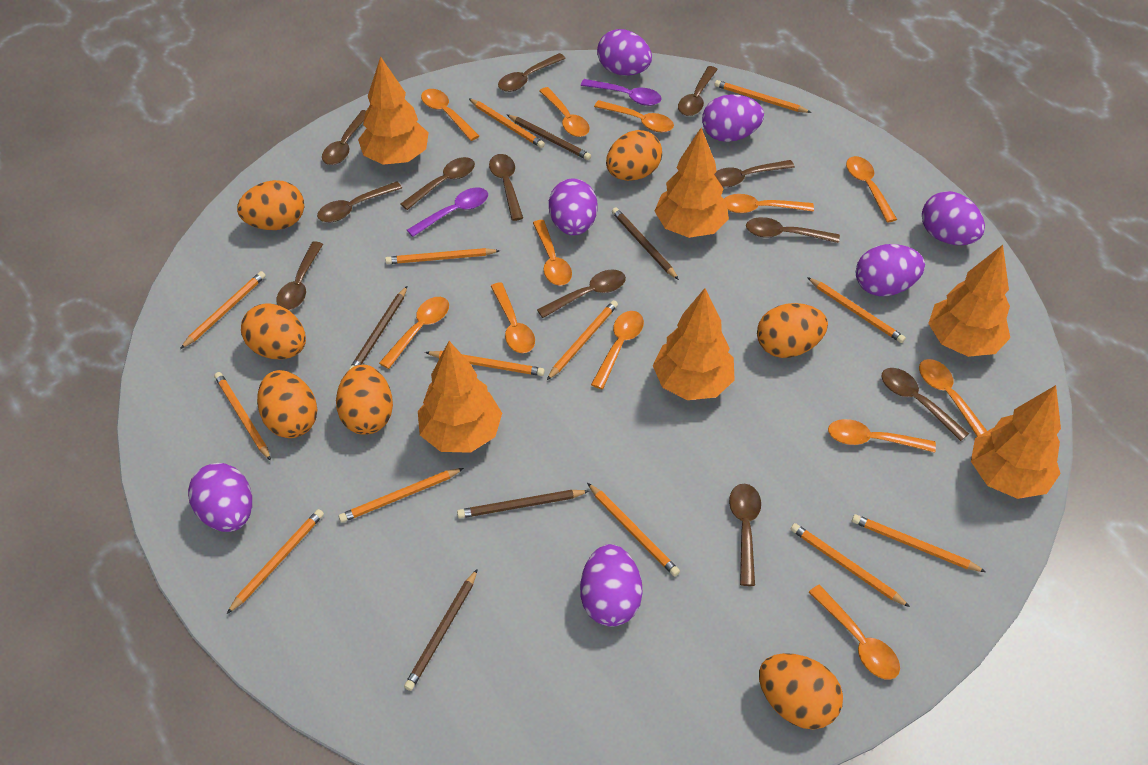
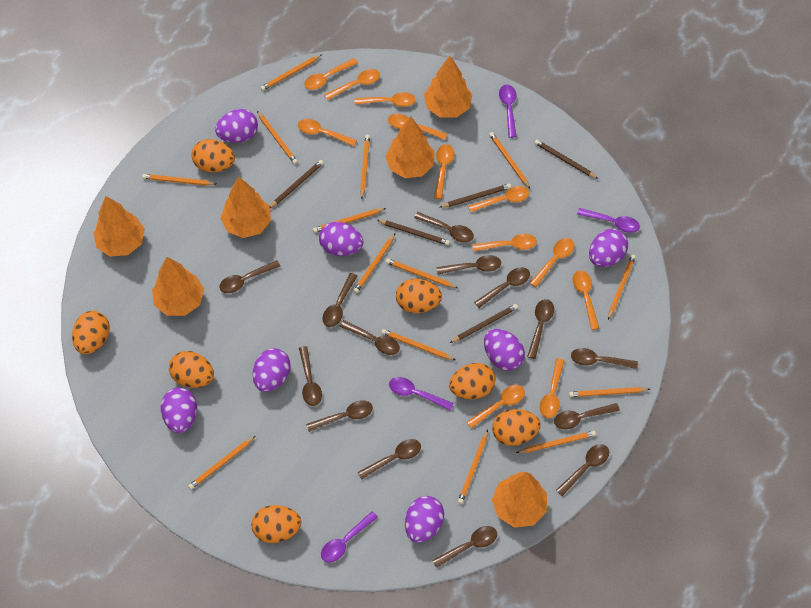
brown spoon: 12 -> 14
orange pencil: 13 -> 14
purple spoon: 2 -> 4

